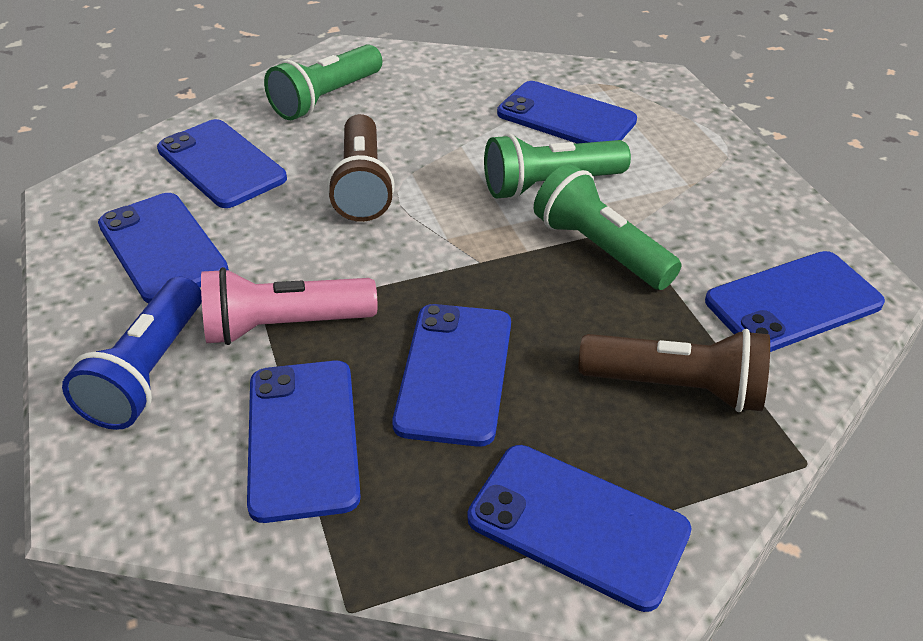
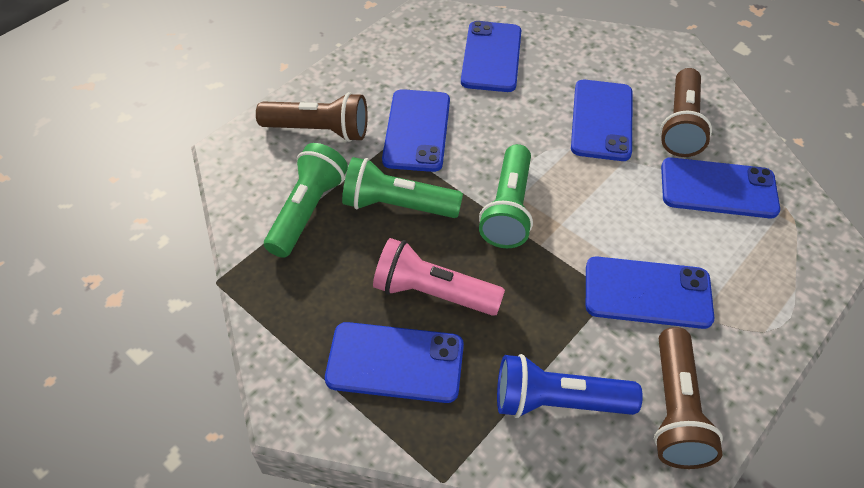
blue phone: 7 -> 6
brown flashlight: 2 -> 3

